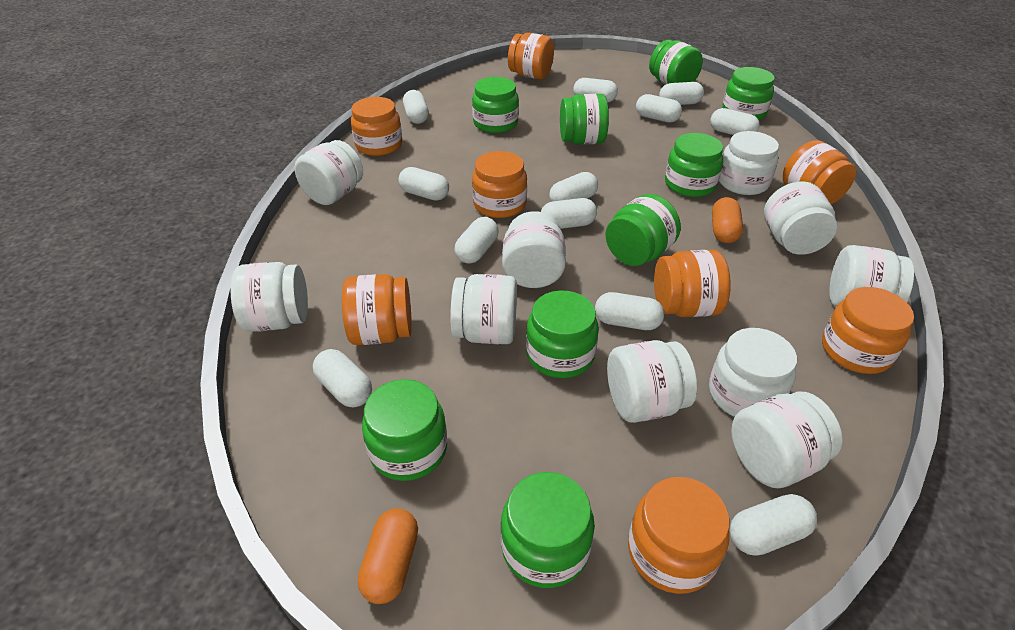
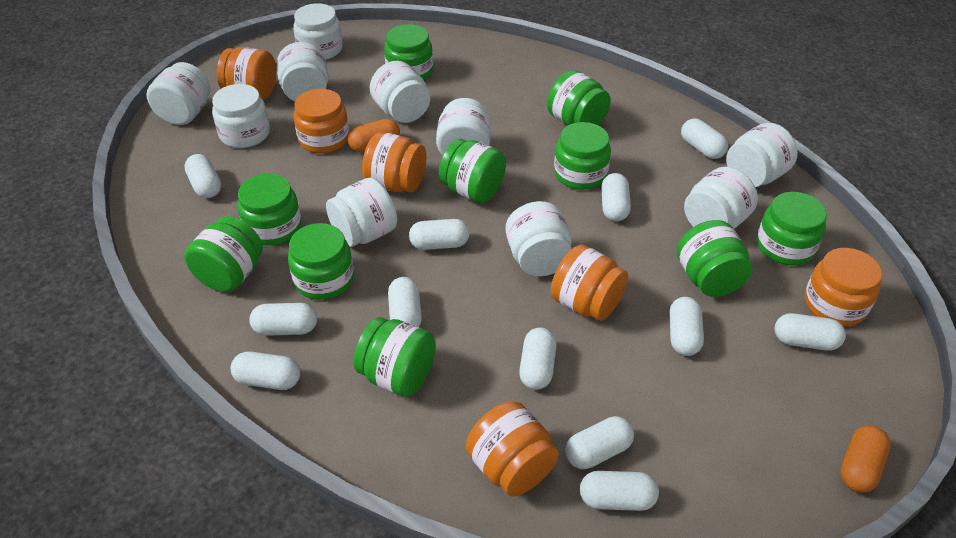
green jar: 9 -> 10
orange jar: 8 -> 6

